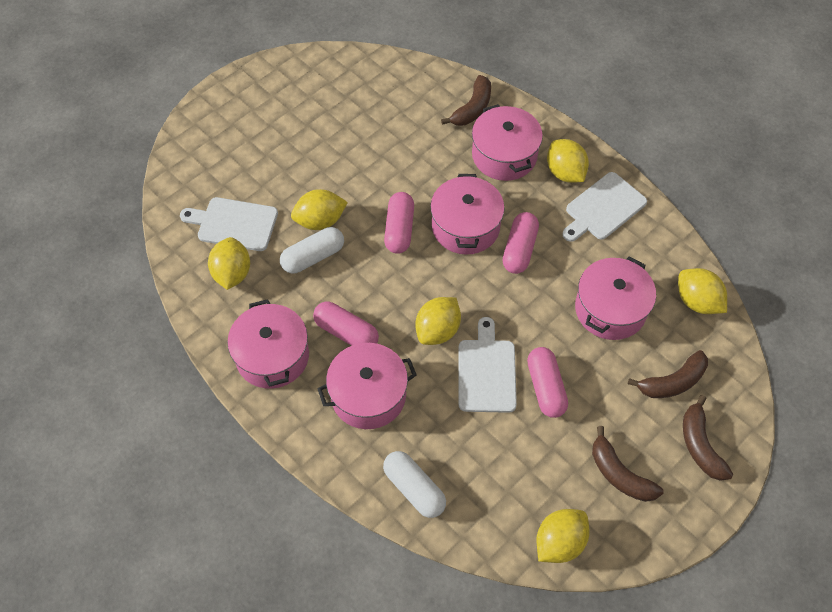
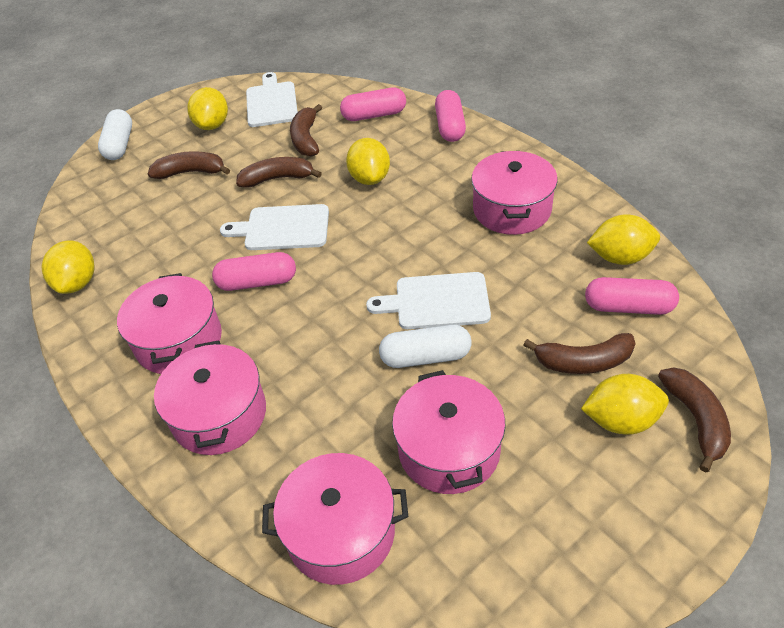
brown banana: 4 -> 5
yellow lemon: 6 -> 5

